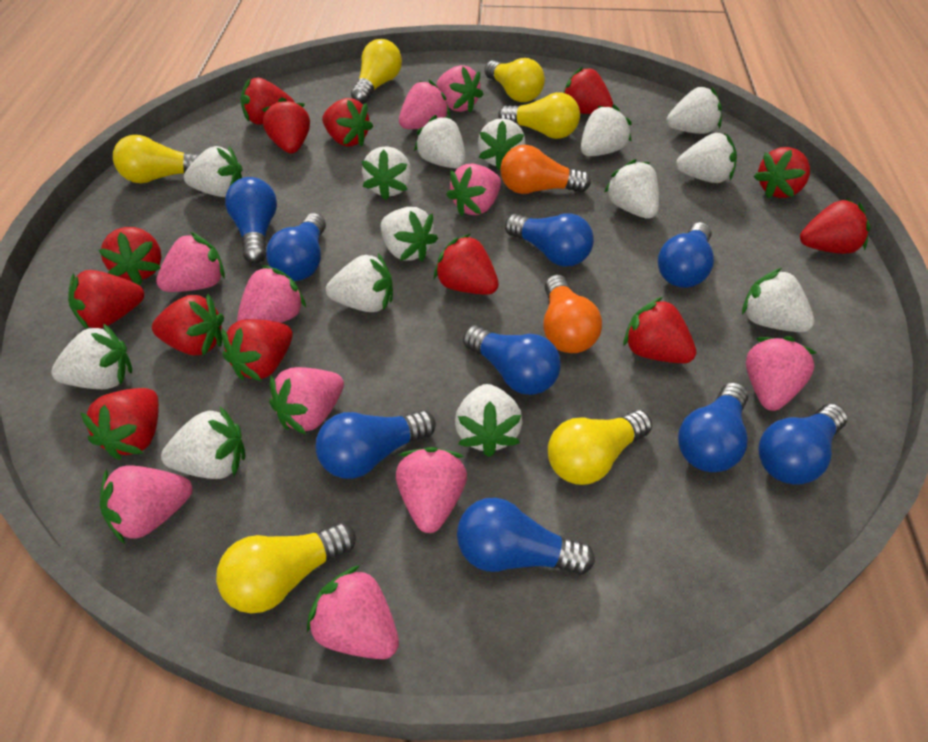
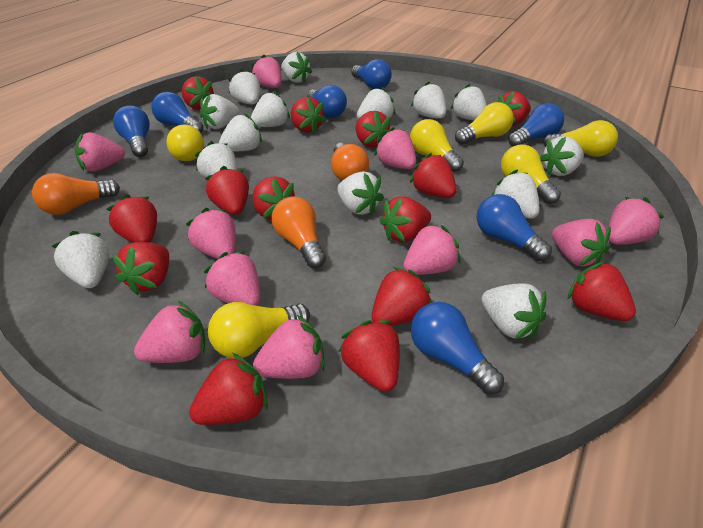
blue light bulb: 9 -> 7
orange light bulb: 2 -> 3
red strawberry: 13 -> 14

